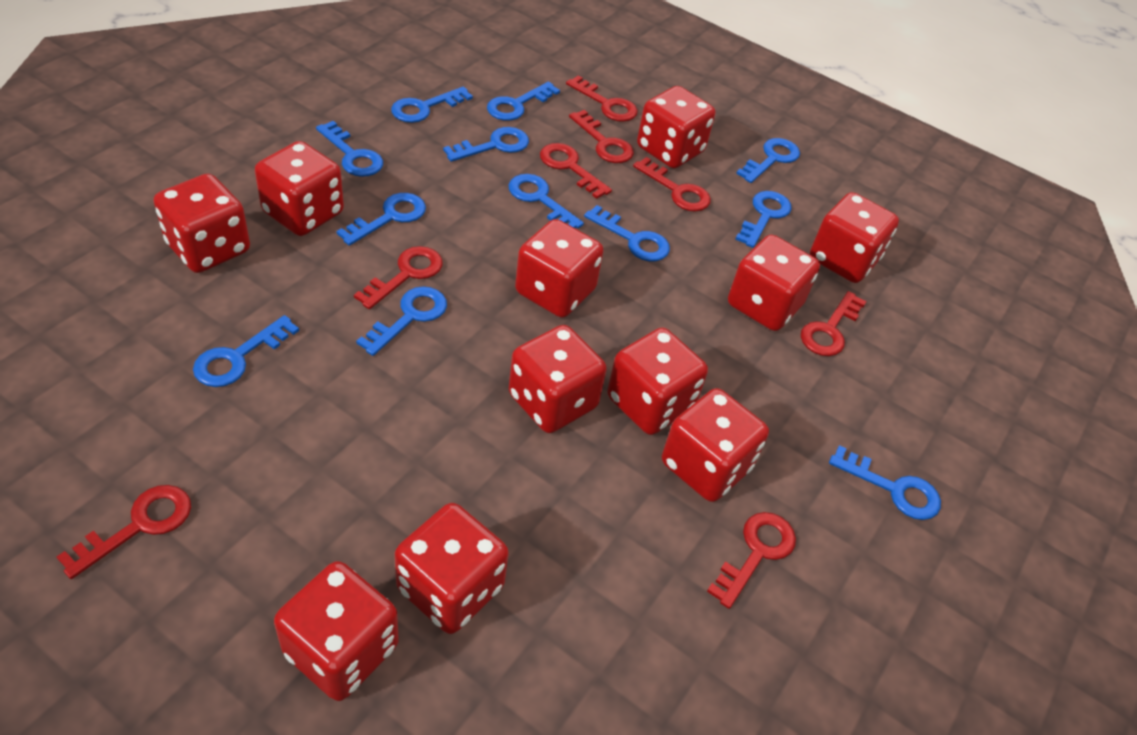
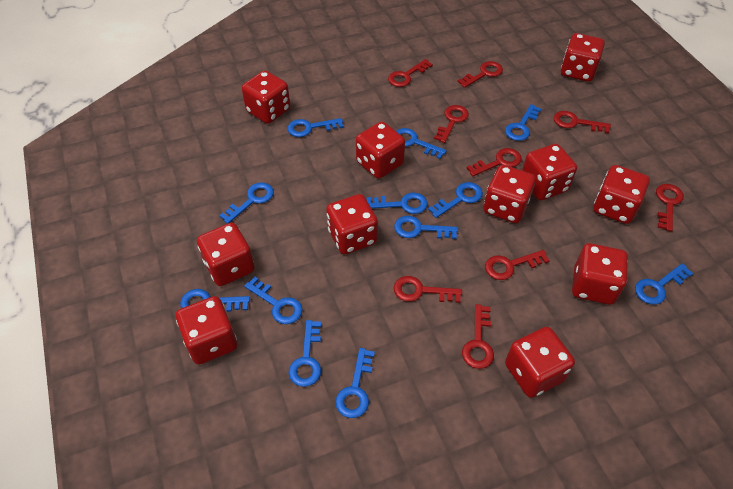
red key: 8 -> 9

